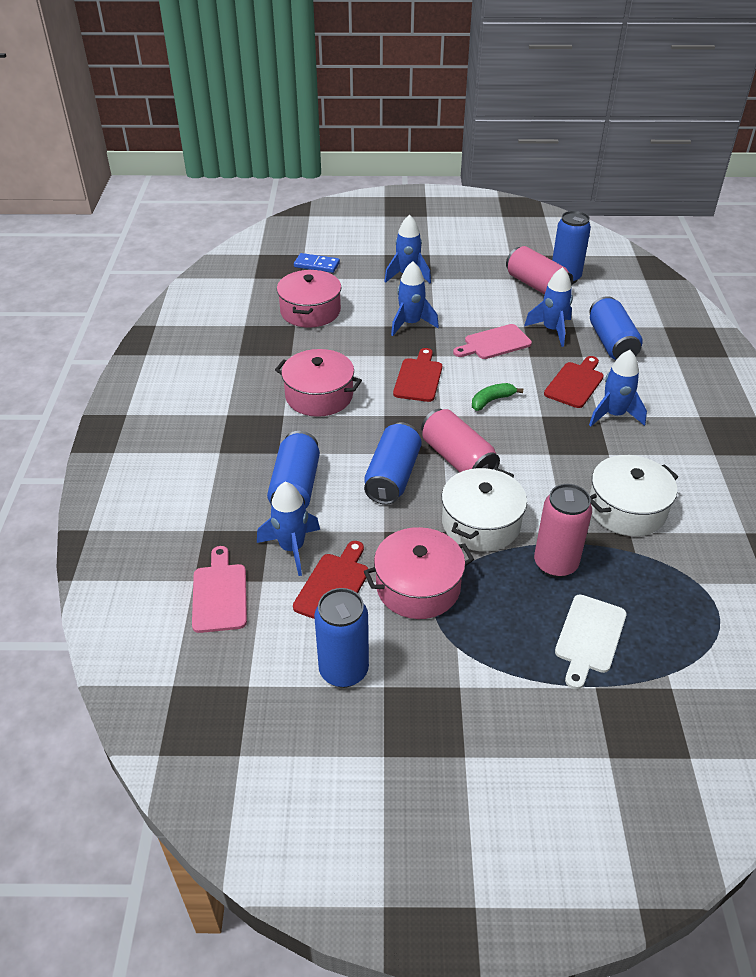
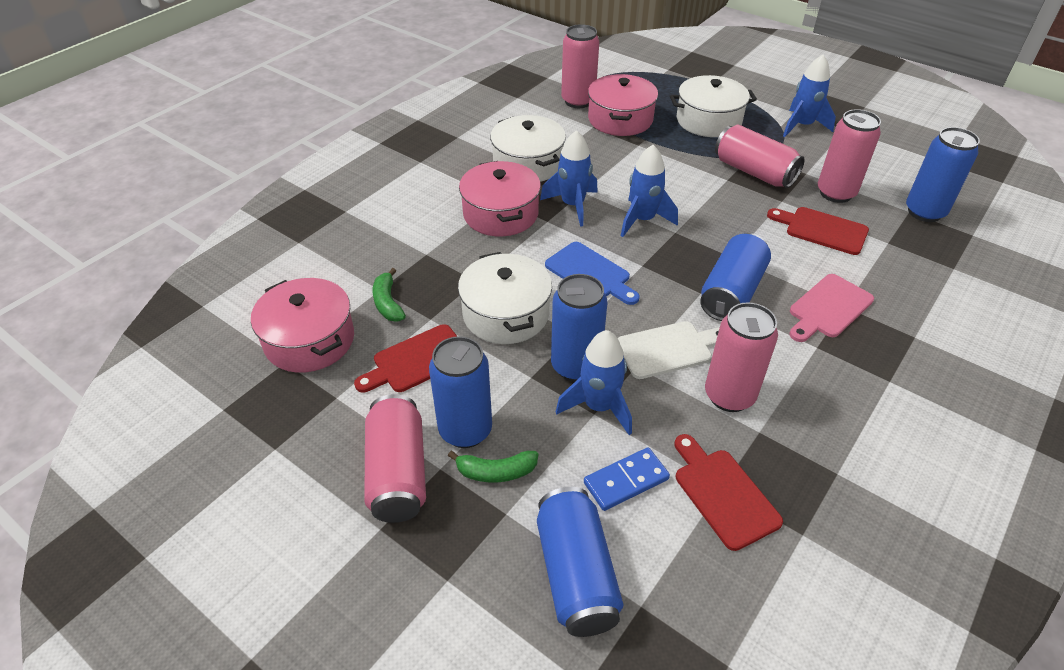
blue cutting board: 0 -> 1
blue rocket: 5 -> 4
green banana: 1 -> 2
pink can: 3 -> 5
pink cutting board: 2 -> 1
white pot: 2 -> 3

